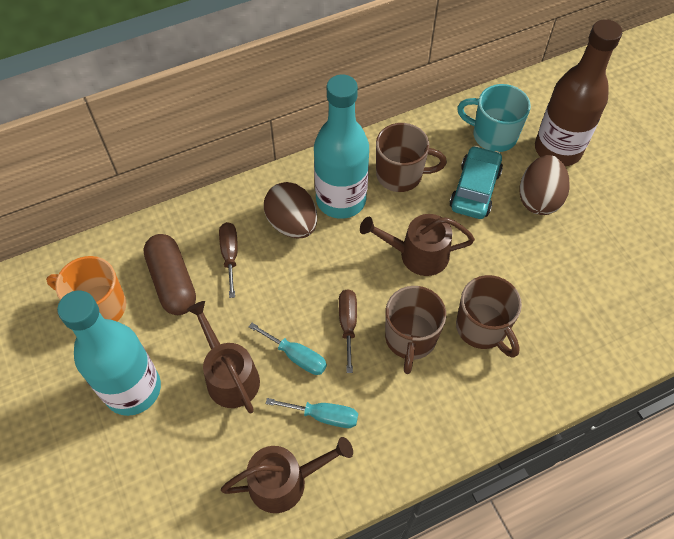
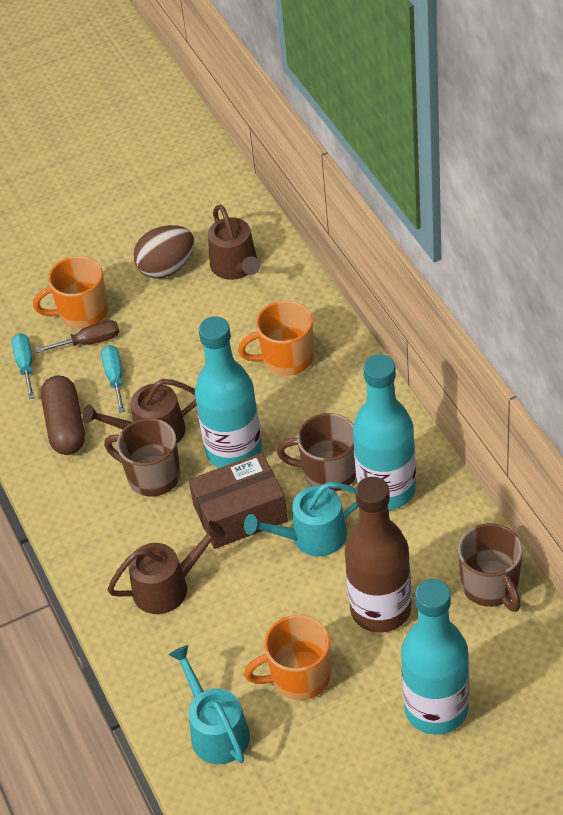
brown box: 0 -> 1
brown egg: 2 -> 1
brown screwdriver: 2 -> 1
orange mug: 1 -> 3
turquoise bottle: 2 -> 3
turquoise car: 1 -> 0
turquoise mug: 1 -> 0
turquoise watering can: 0 -> 2

